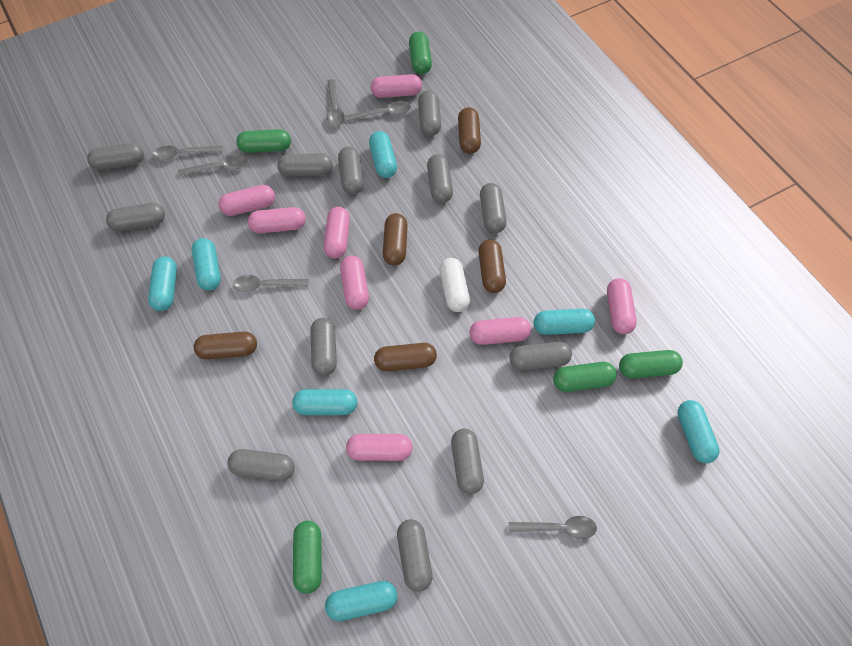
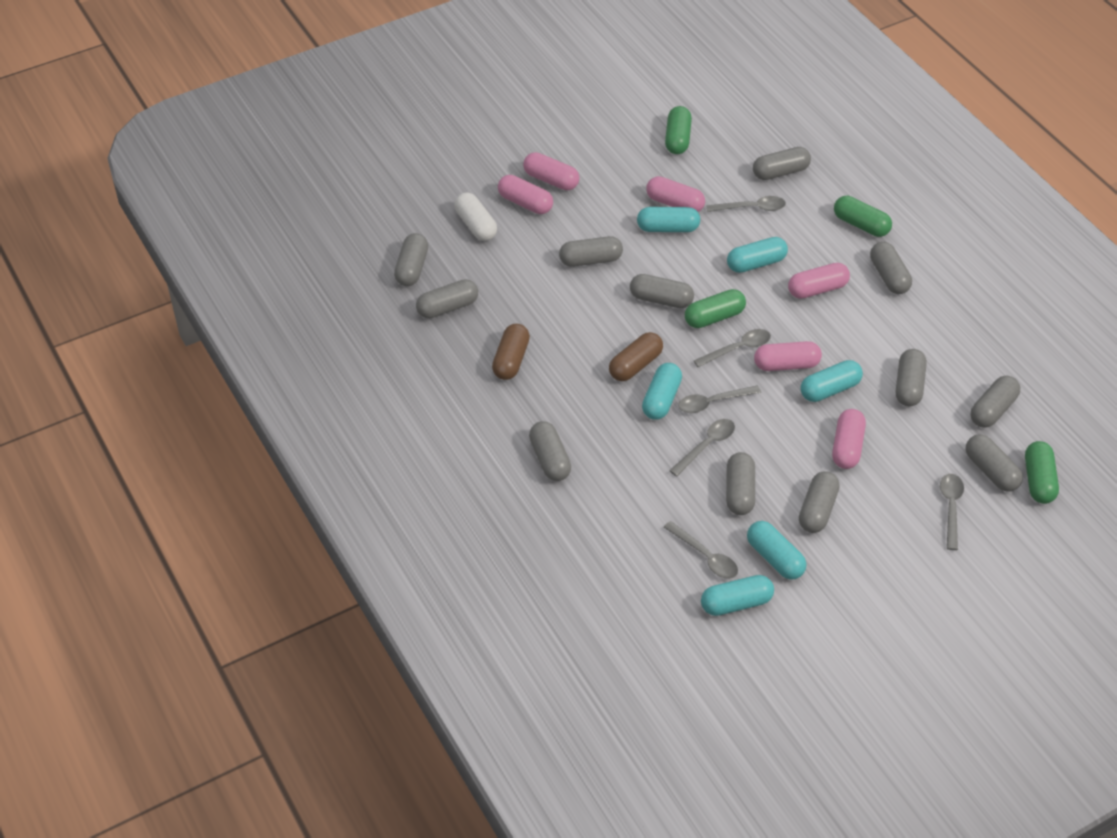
brown capsule: 5 -> 2
green capsule: 5 -> 4
pink capsule: 8 -> 6
turquoise capsule: 7 -> 6

